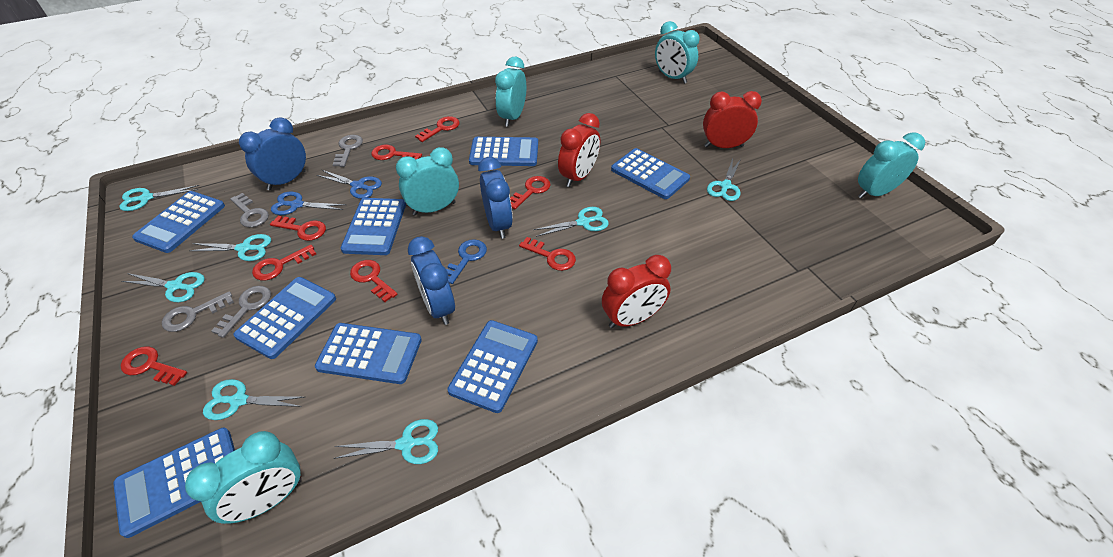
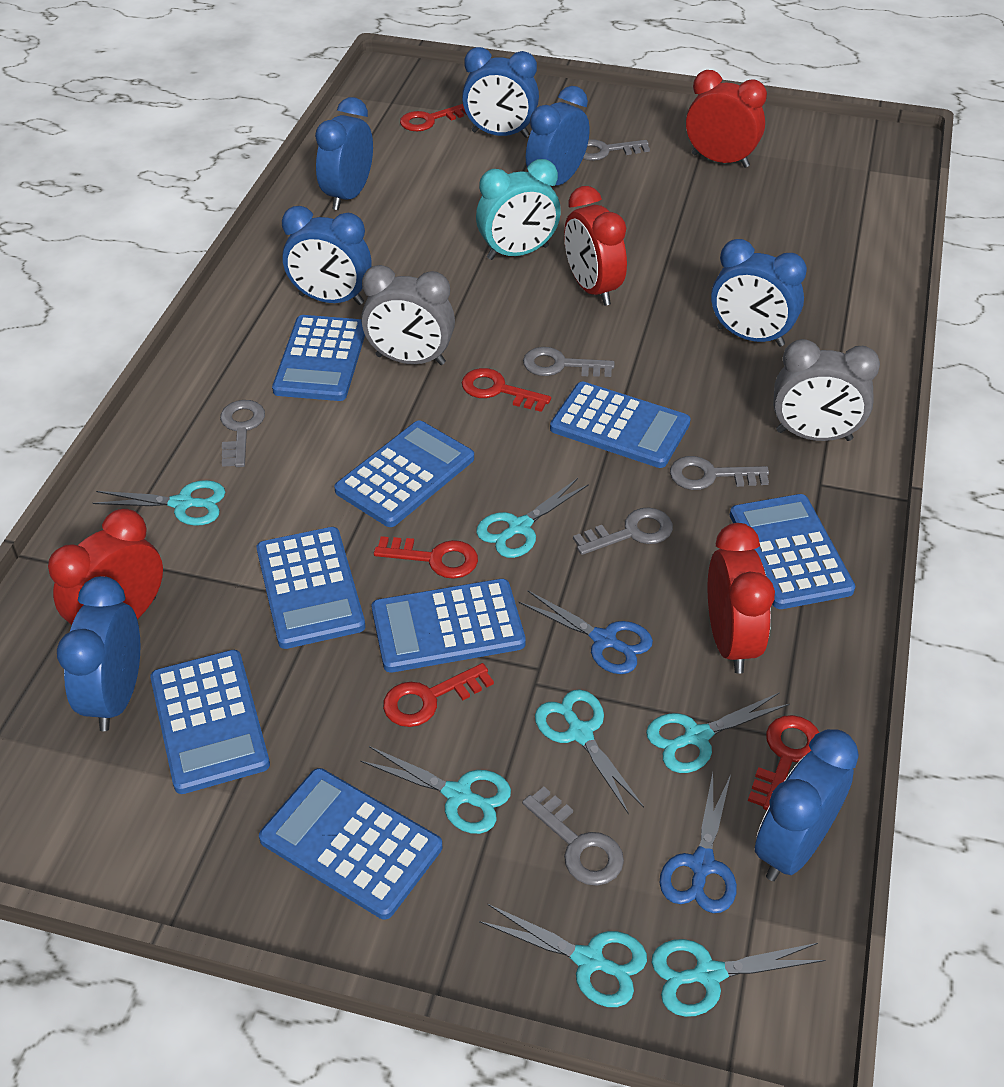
blue clock: 3 -> 7
blue key: 1 -> 0
grey clock: 0 -> 2
grey key: 4 -> 6
red clock: 3 -> 4
red key: 8 -> 5
turquoise clock: 5 -> 1

